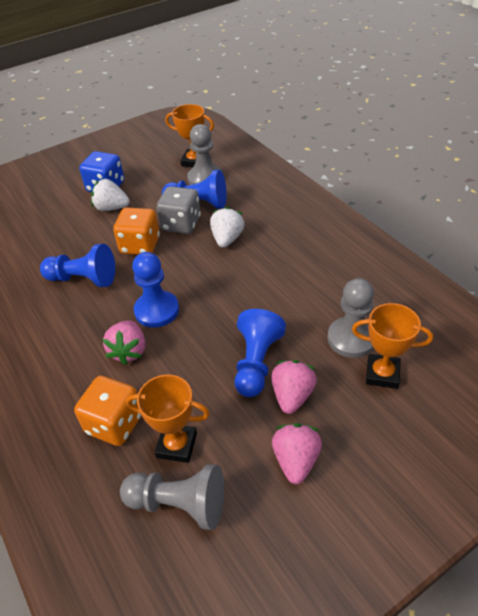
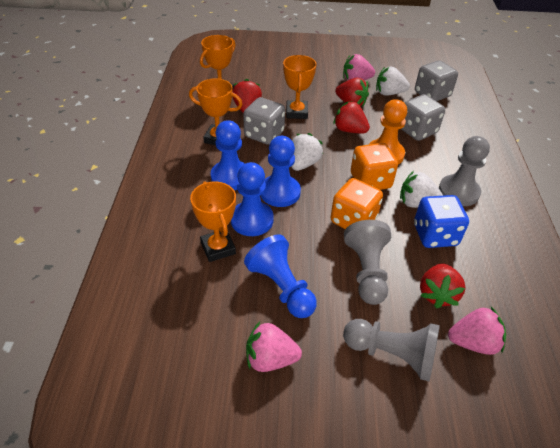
grey dice: 1 -> 3
orange pawn: 0 -> 1
orange trophy: 3 -> 4
red strawberry: 0 -> 4
white strawberry: 2 -> 3

